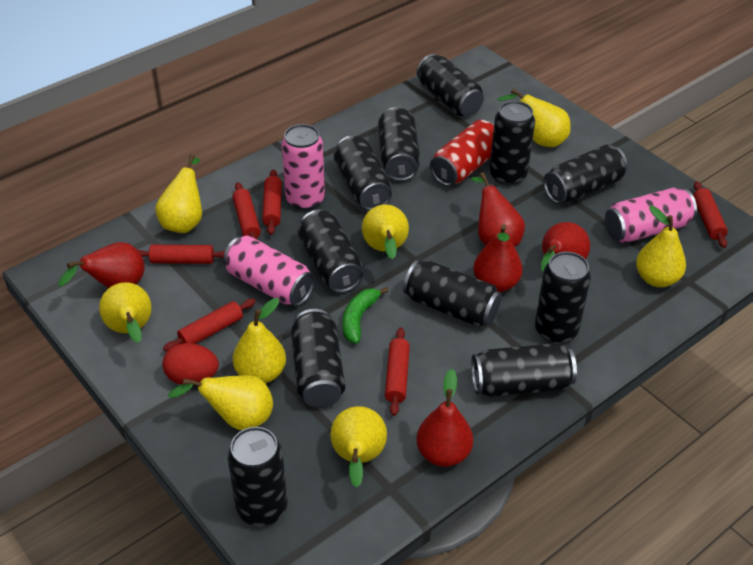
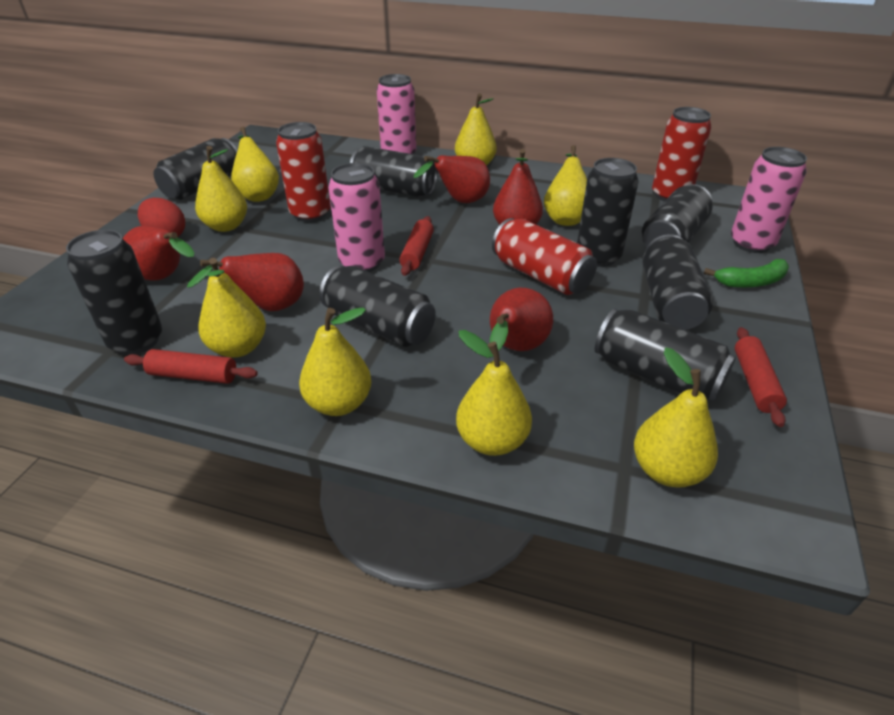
black can: 11 -> 8
red can: 1 -> 3
red rolling pin: 6 -> 3

